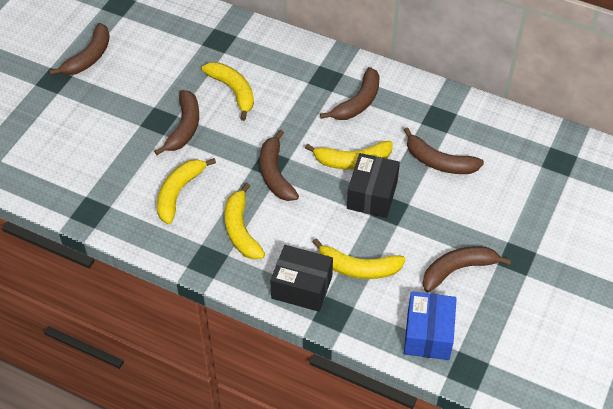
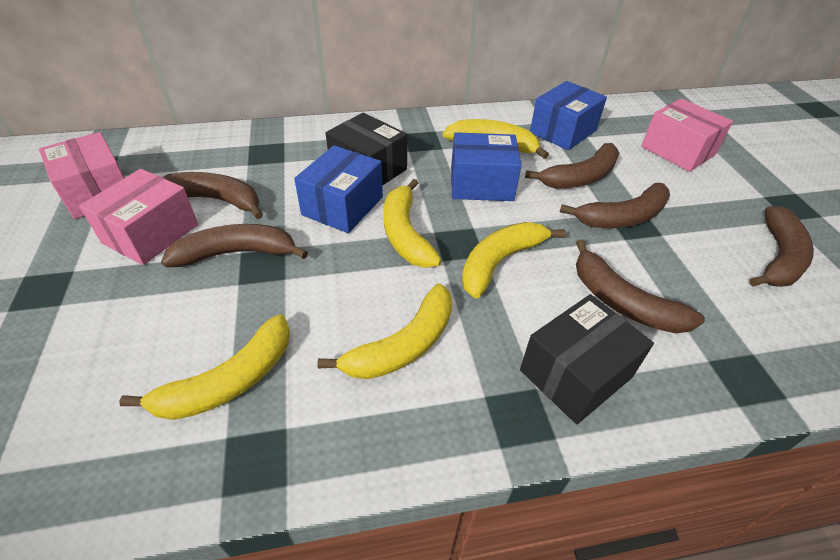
blue box: 1 -> 3
pink box: 0 -> 3

